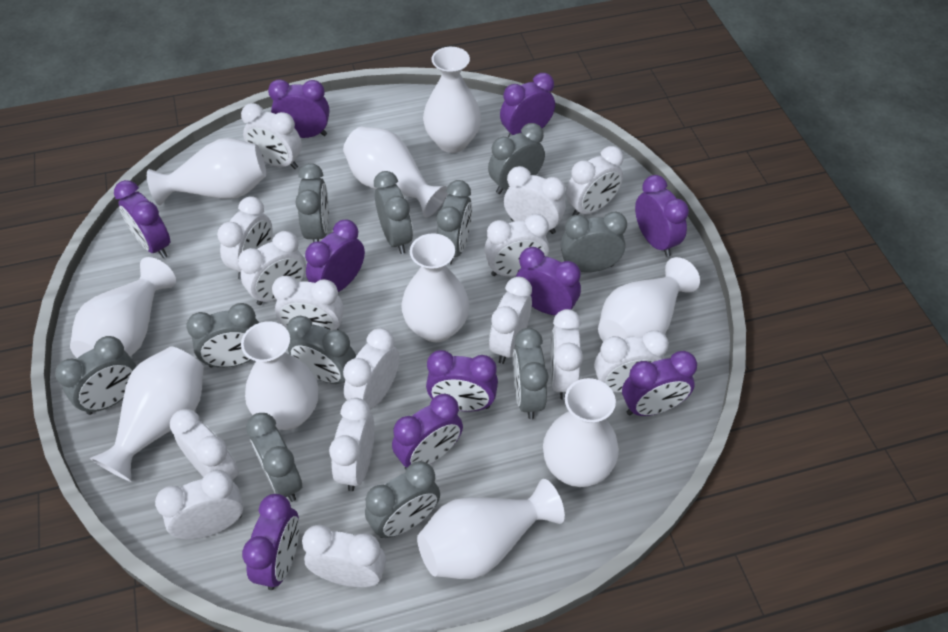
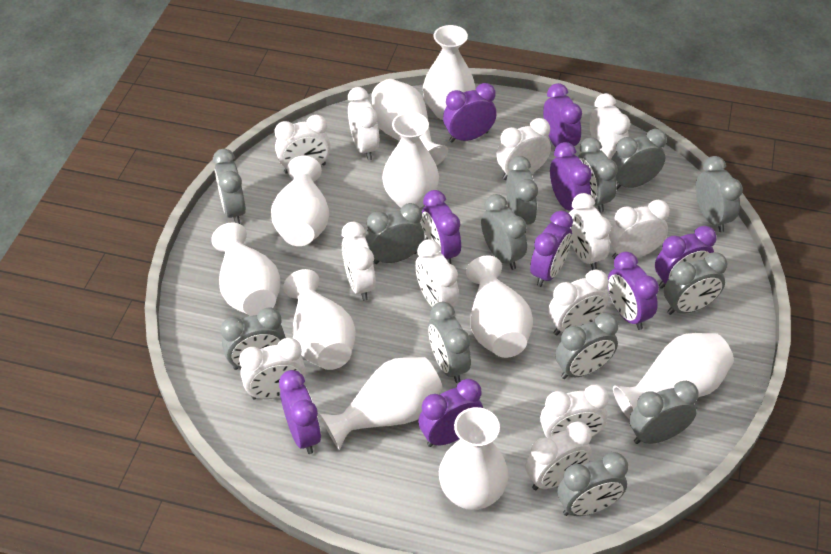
grey clock: 11 -> 13
purple clock: 10 -> 9
white clock: 15 -> 12

